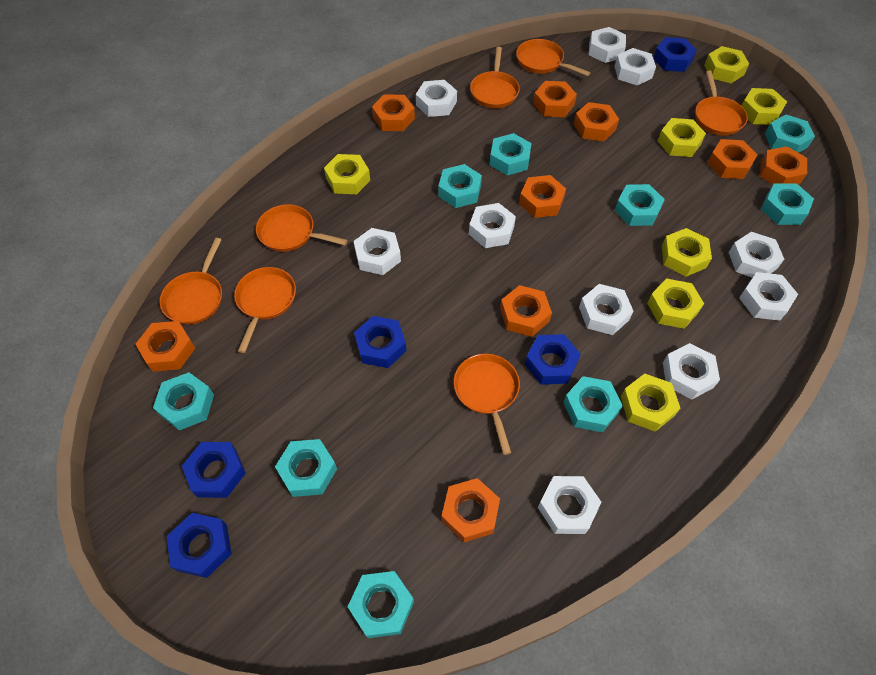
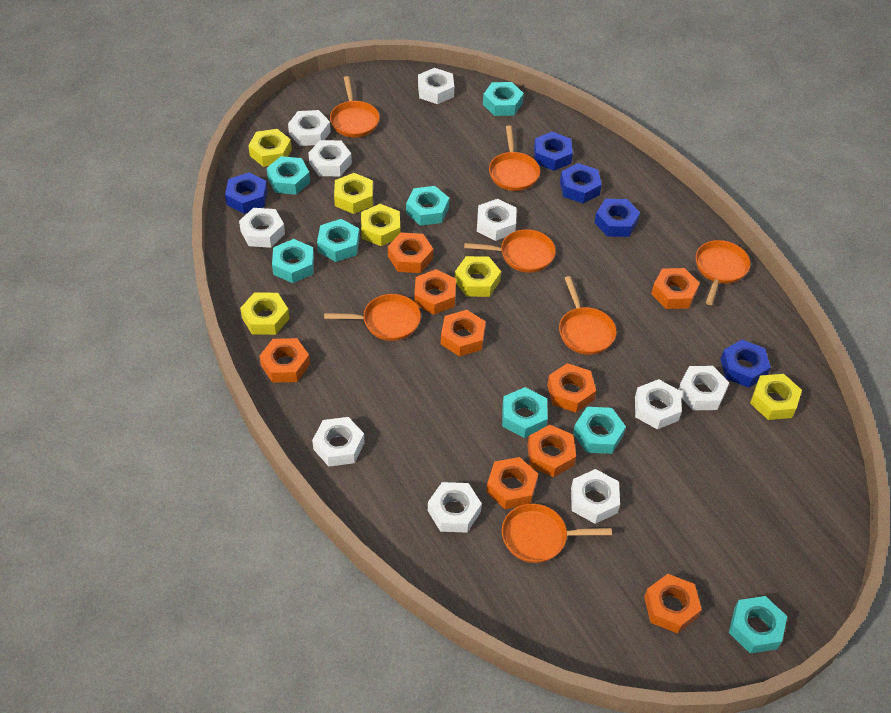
turquoise nut: 9 -> 8
yellow nut: 7 -> 6

